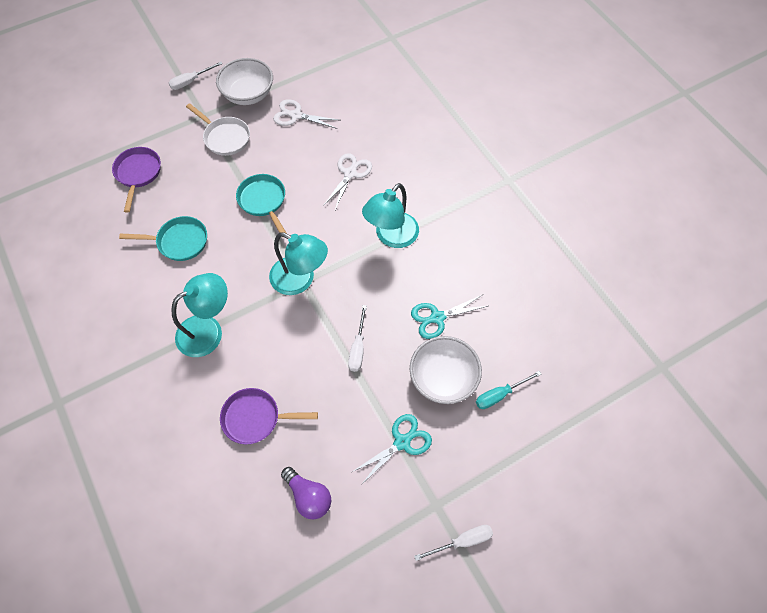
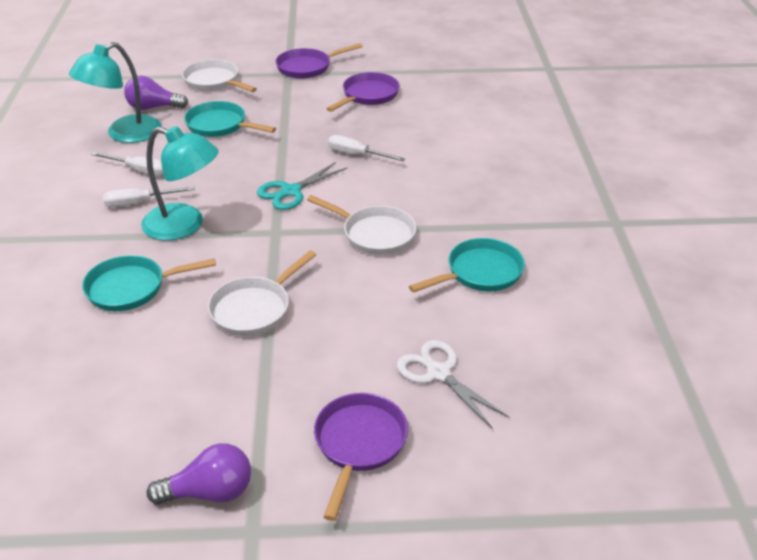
purple light bulb: 1 -> 2
purple pan: 2 -> 3
turquoise lamp: 3 -> 2
turquoise pan: 2 -> 3
turquoise scissors: 2 -> 1
turquoise screwdriver: 1 -> 0
white bowl: 2 -> 0
white pan: 1 -> 3
white scissors: 2 -> 1

